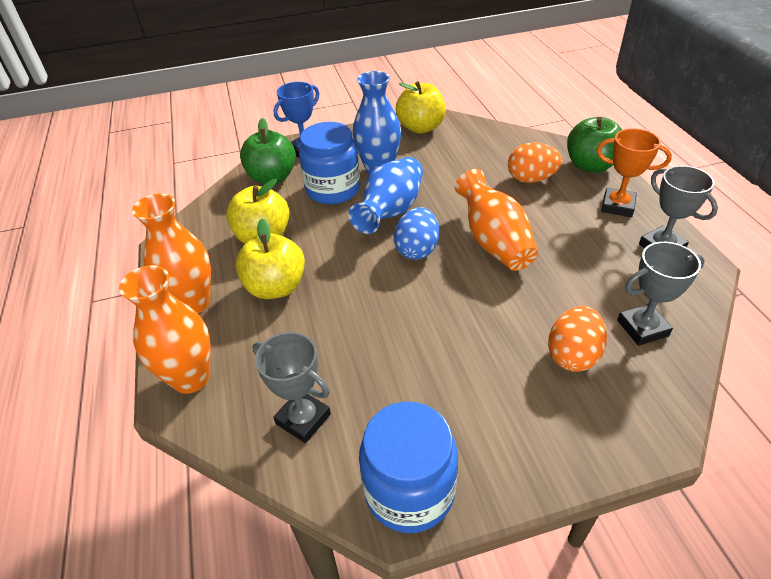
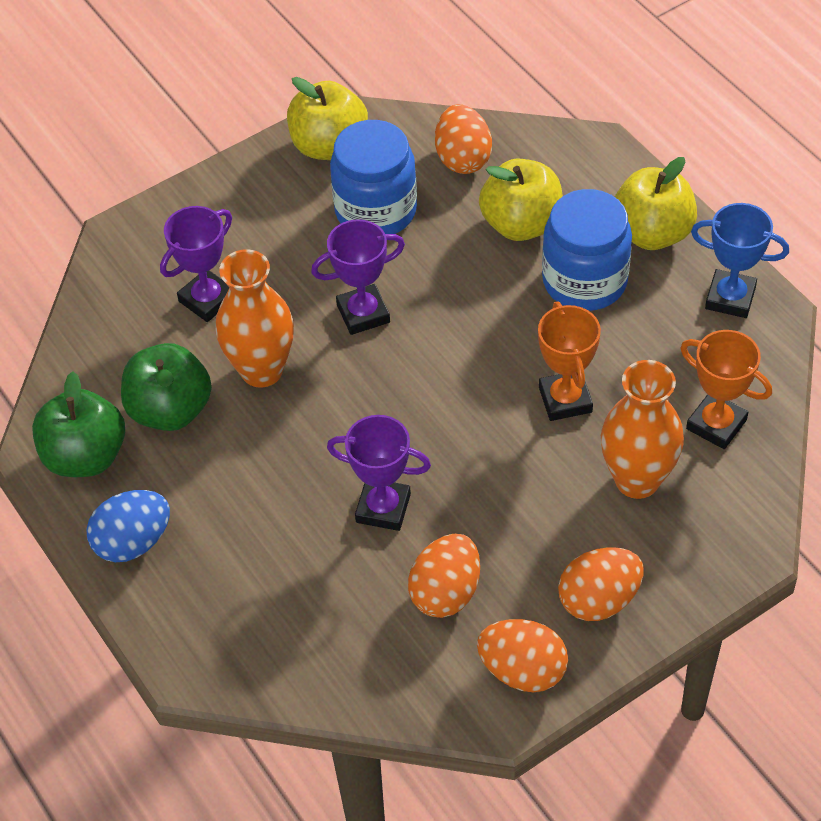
blue vase: 2 -> 0
grey trophy: 3 -> 0
orange egg: 2 -> 4
orange trophy: 1 -> 2
orange vase: 3 -> 2
purple trophy: 0 -> 3

